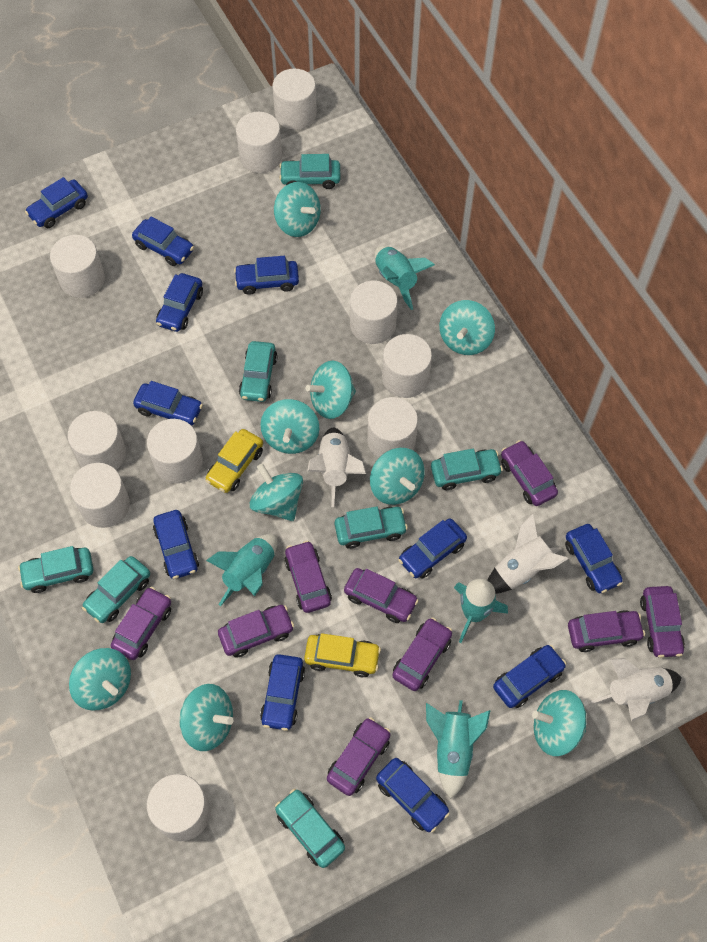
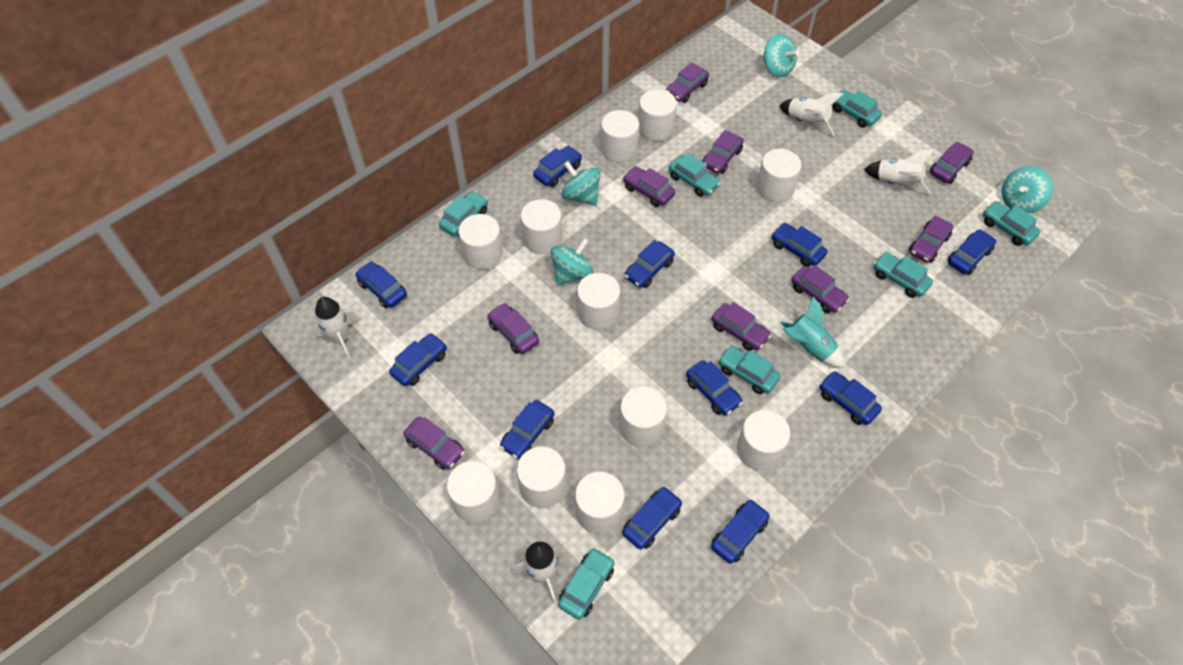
turquoise rocket: 4 -> 1
turquoise spinning top: 9 -> 4
white cylinder: 10 -> 11
white rocket: 3 -> 4
yellow car: 2 -> 0

